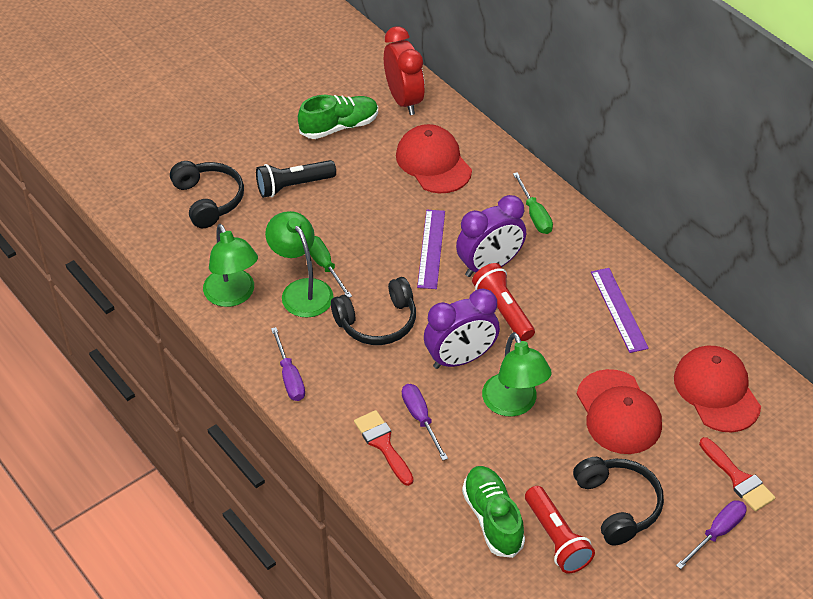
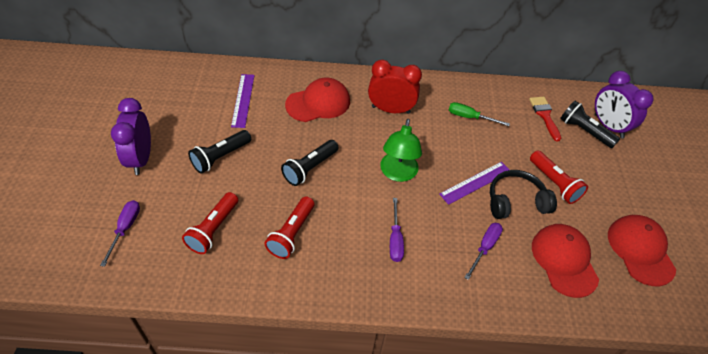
black flashlight: 1 -> 3
black headphones: 3 -> 1
green lamp: 3 -> 1
green screwdriver: 2 -> 1
green shoe: 2 -> 0
red brush: 2 -> 1
red flashlight: 2 -> 3

